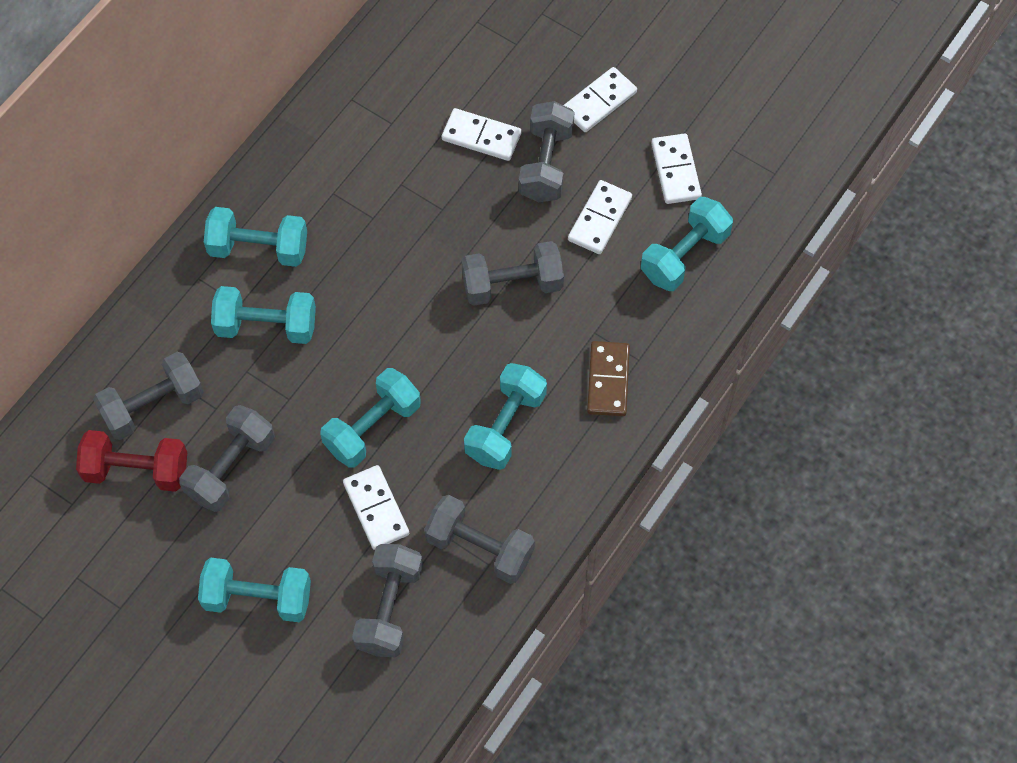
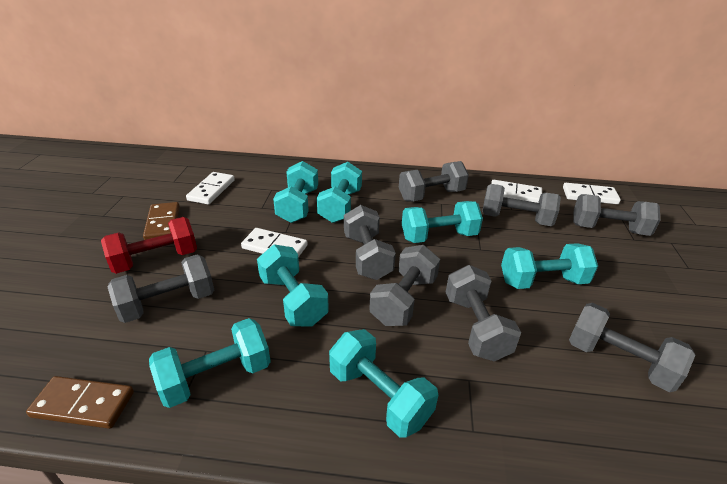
brown domino: 1 -> 2
grey dumbbell: 6 -> 8
turquoise dumbbell: 6 -> 7
white domino: 5 -> 4

